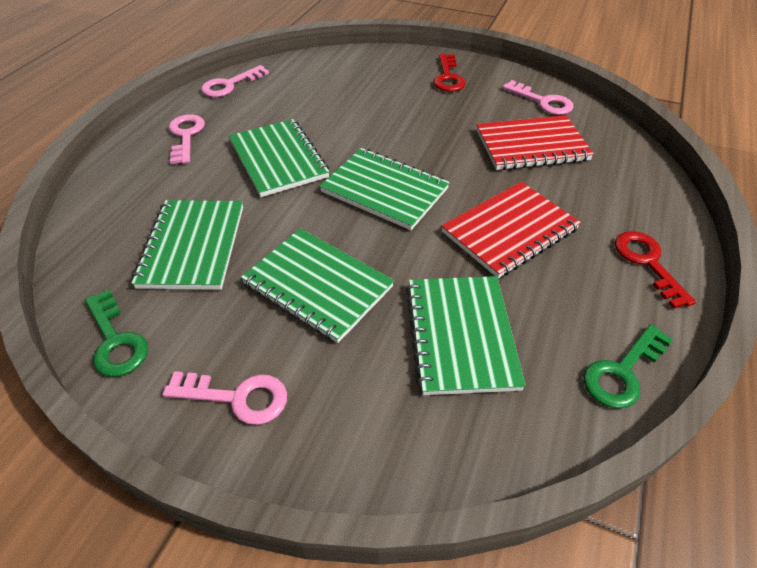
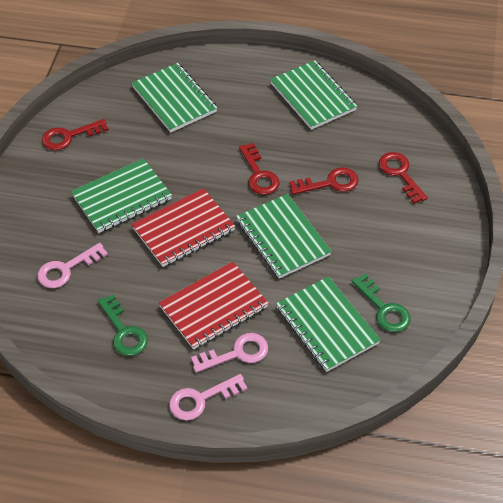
pink key: 4 -> 3
red key: 2 -> 4

